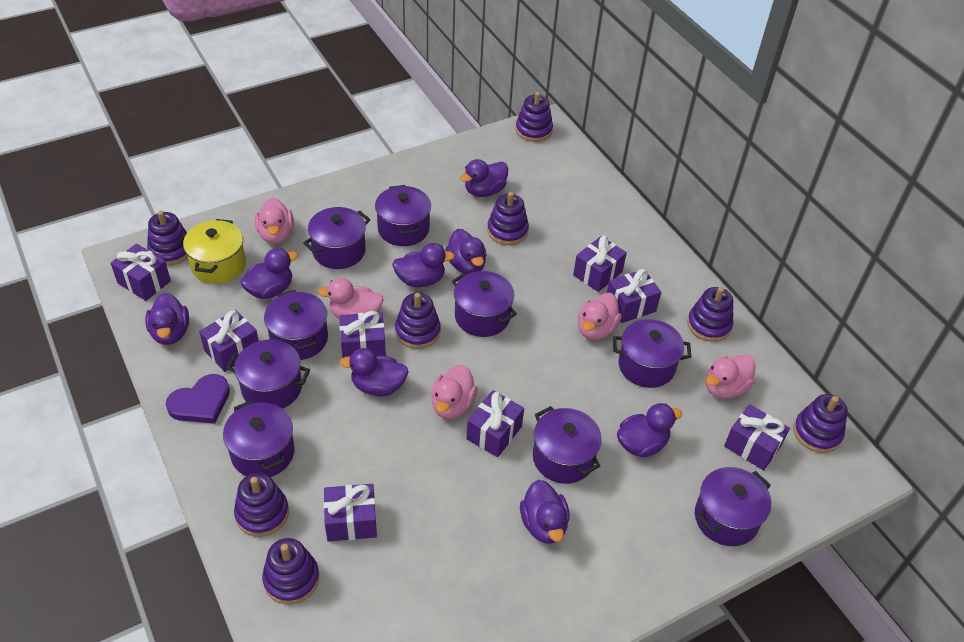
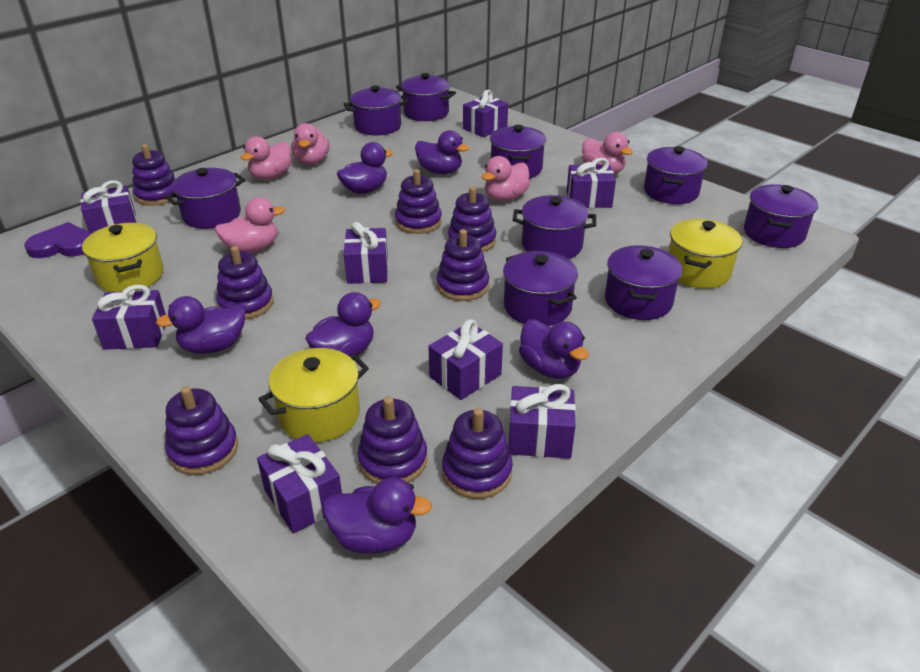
purple duck: 8 -> 6
yellow pot: 1 -> 3

